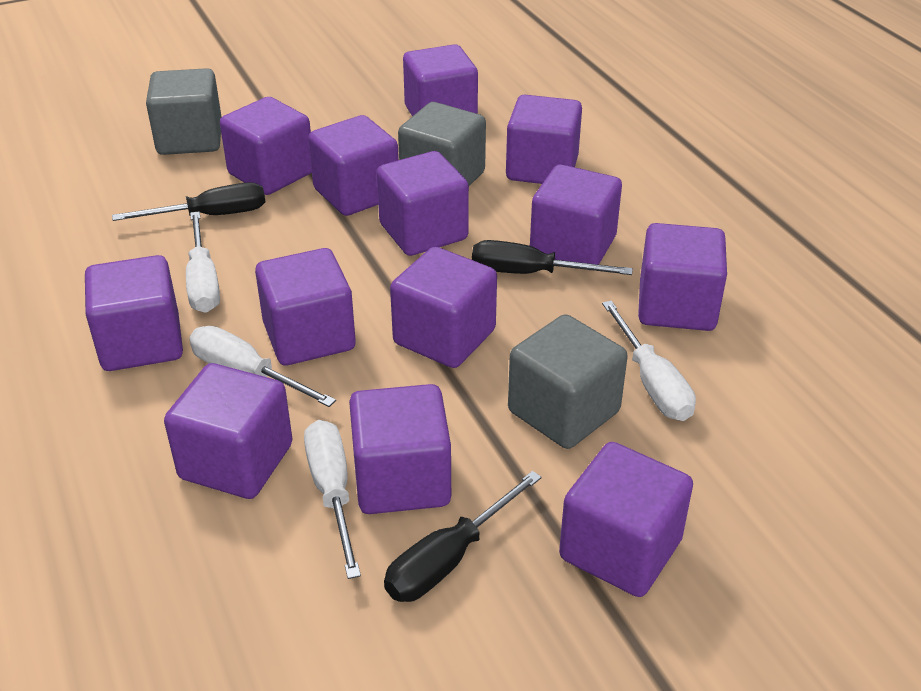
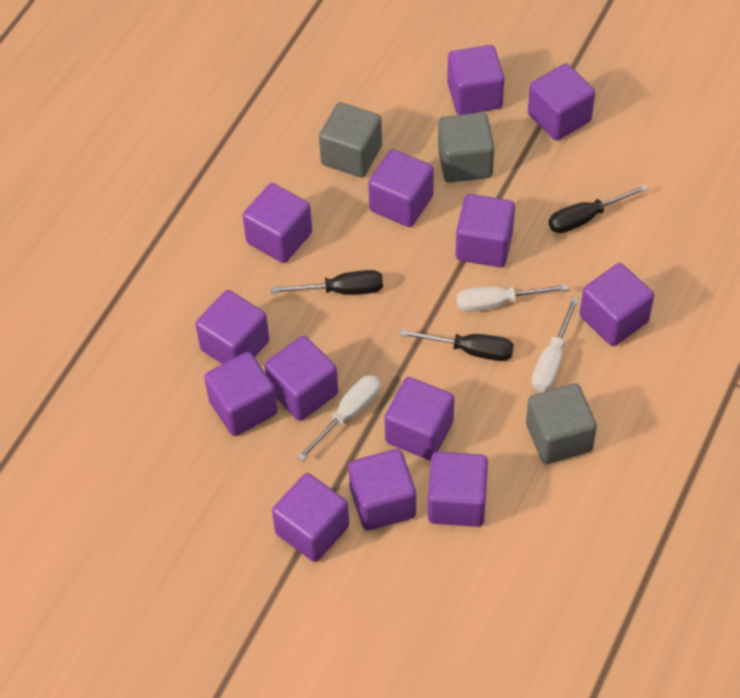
white screwdriver: 4 -> 3

